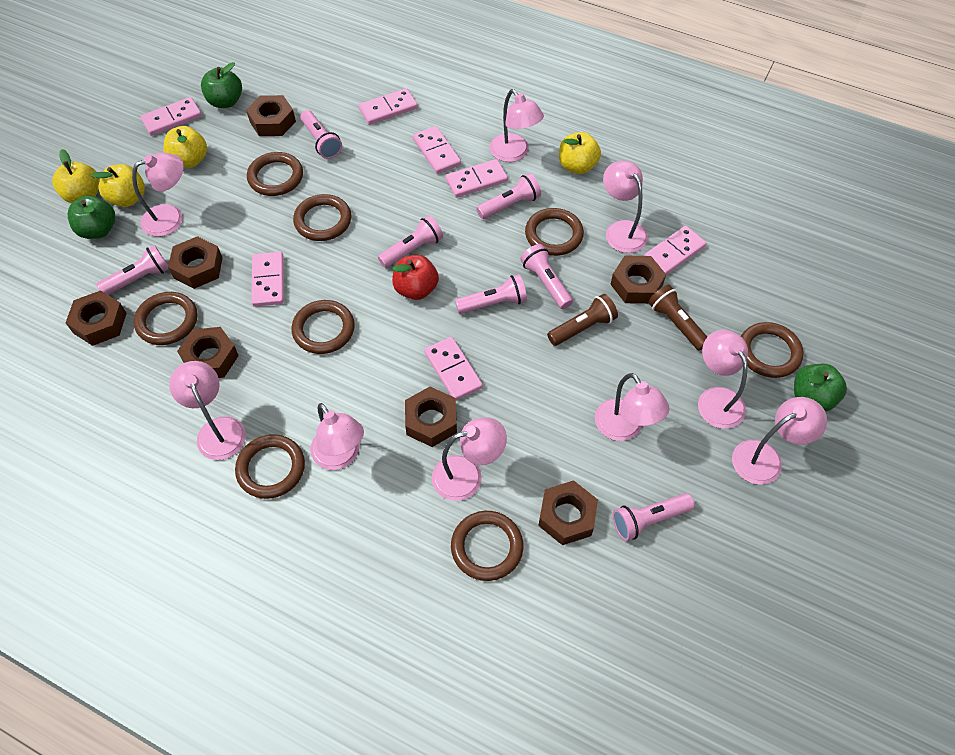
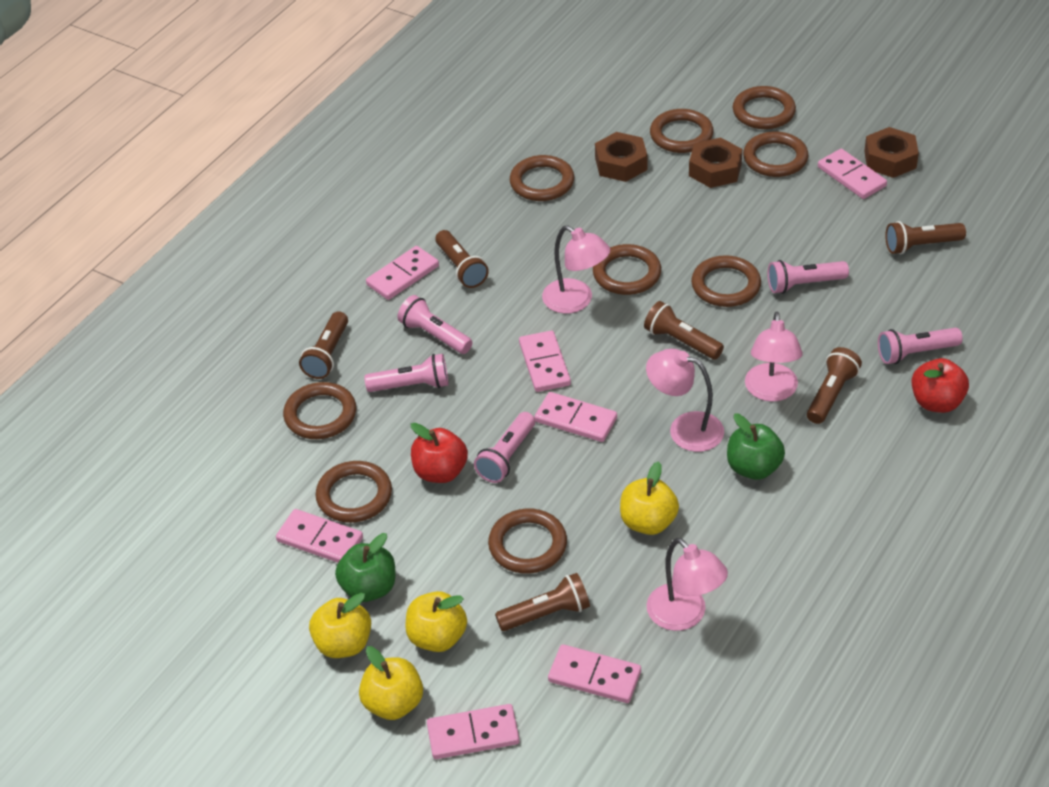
brown flashlight: 2 -> 6
brown nut: 7 -> 3
brown ring: 8 -> 9
green apple: 3 -> 2
pink flashlight: 7 -> 5
pink lamp: 9 -> 4
red apple: 1 -> 2

